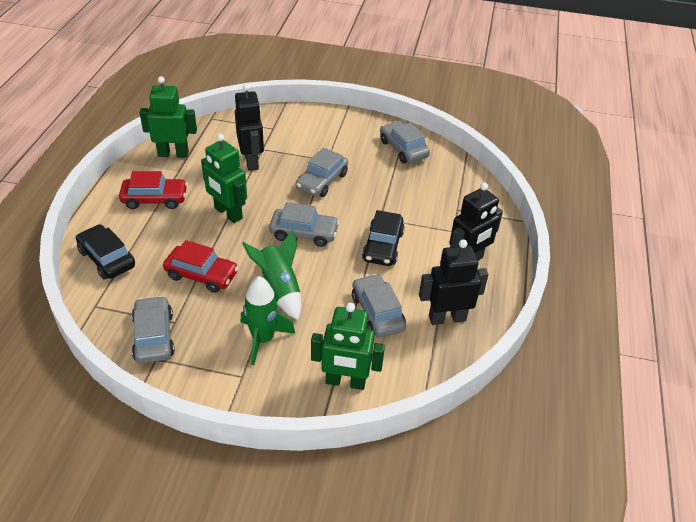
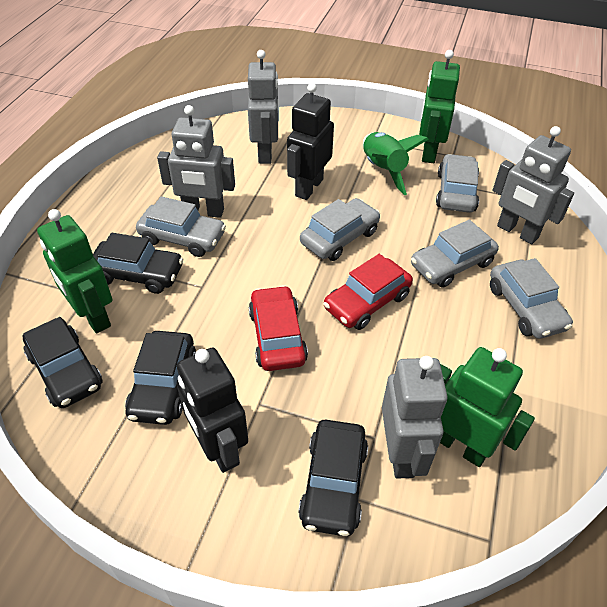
black car: 2 -> 4
black robot: 3 -> 2
green rocket: 2 -> 1
grey robot: 0 -> 4

